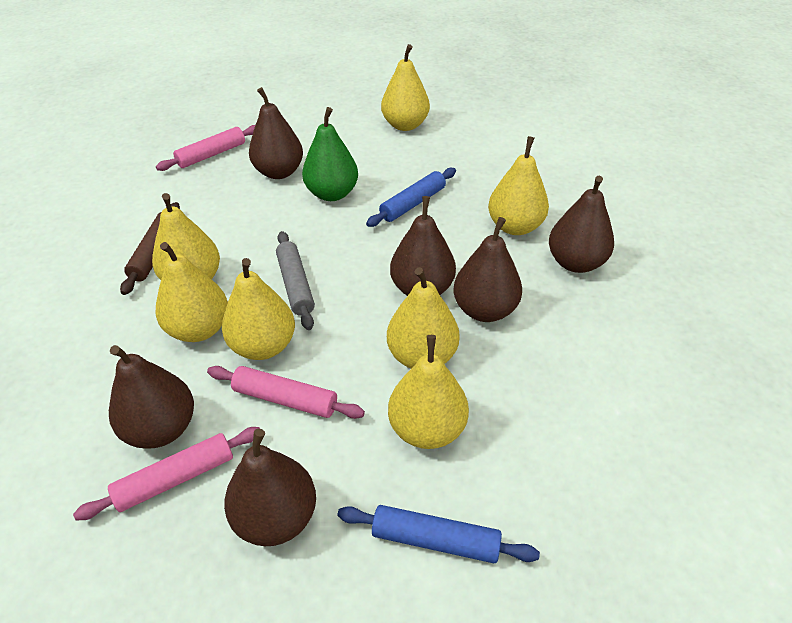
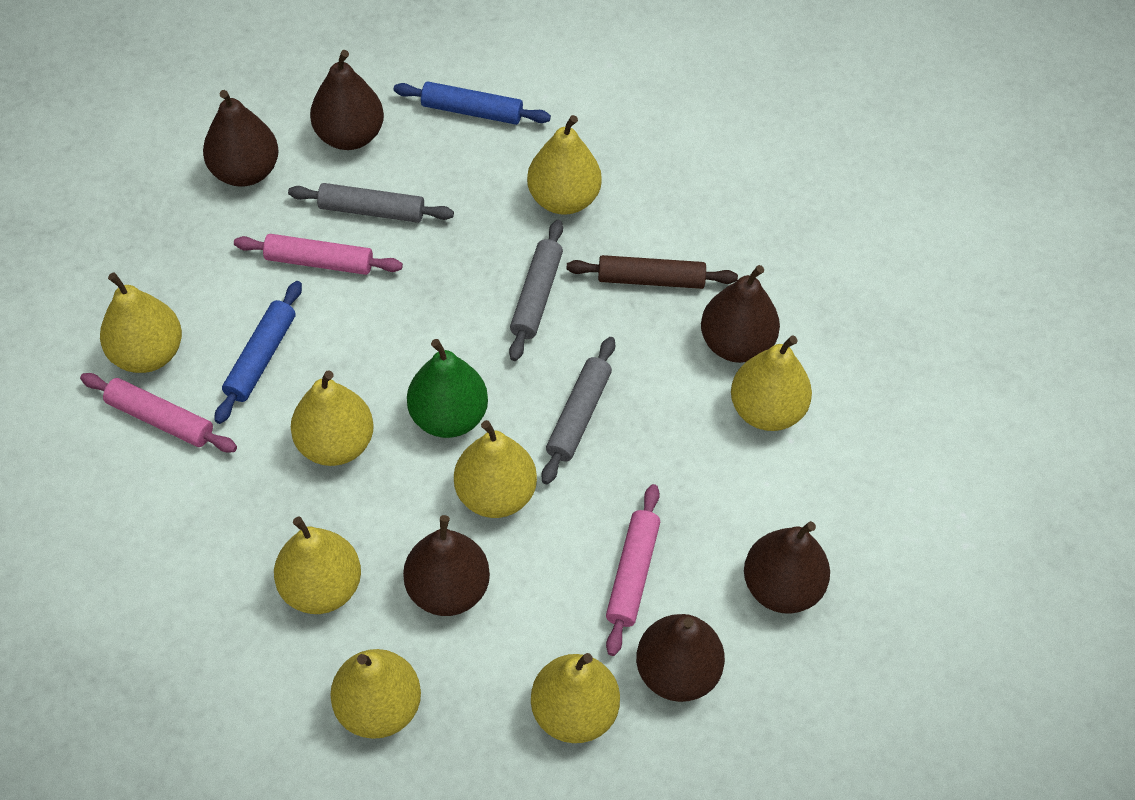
grey rolling pin: 1 -> 3
yellow pear: 7 -> 8

